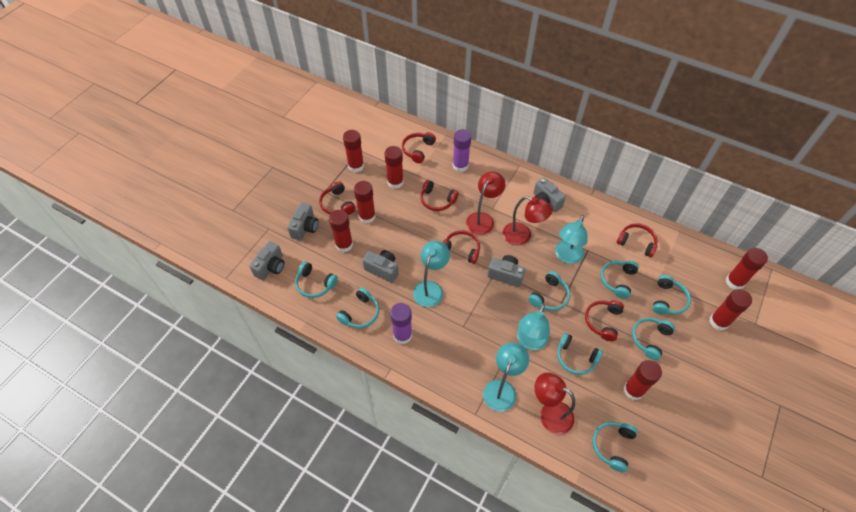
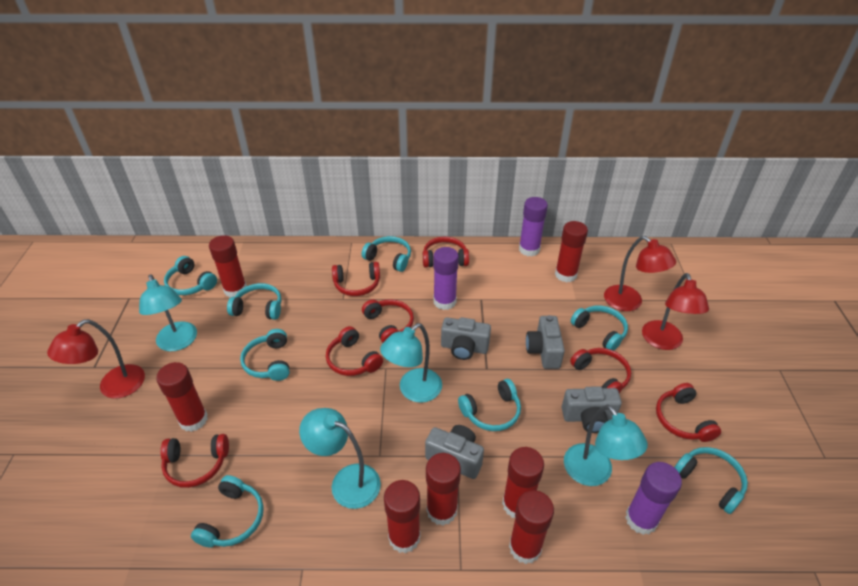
grey camera: 5 -> 4
purple glue stick: 2 -> 3
red headphones: 6 -> 7

